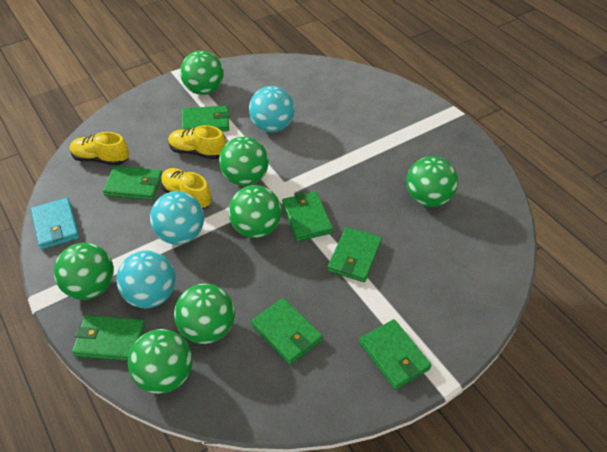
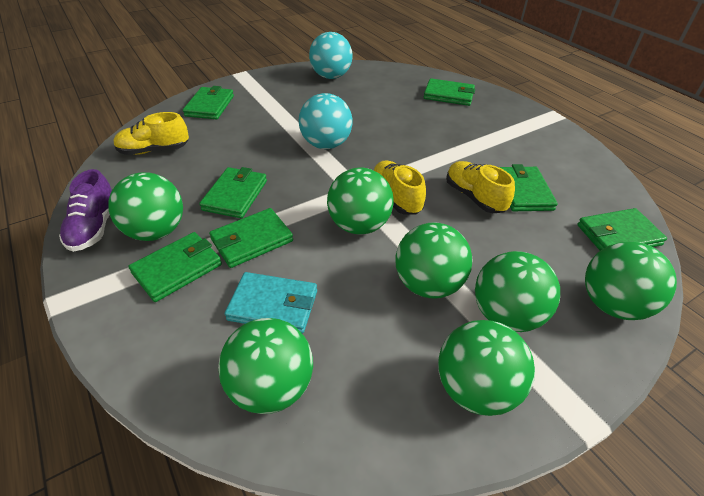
purple shoe: 0 -> 1
turquoise ball: 3 -> 2

